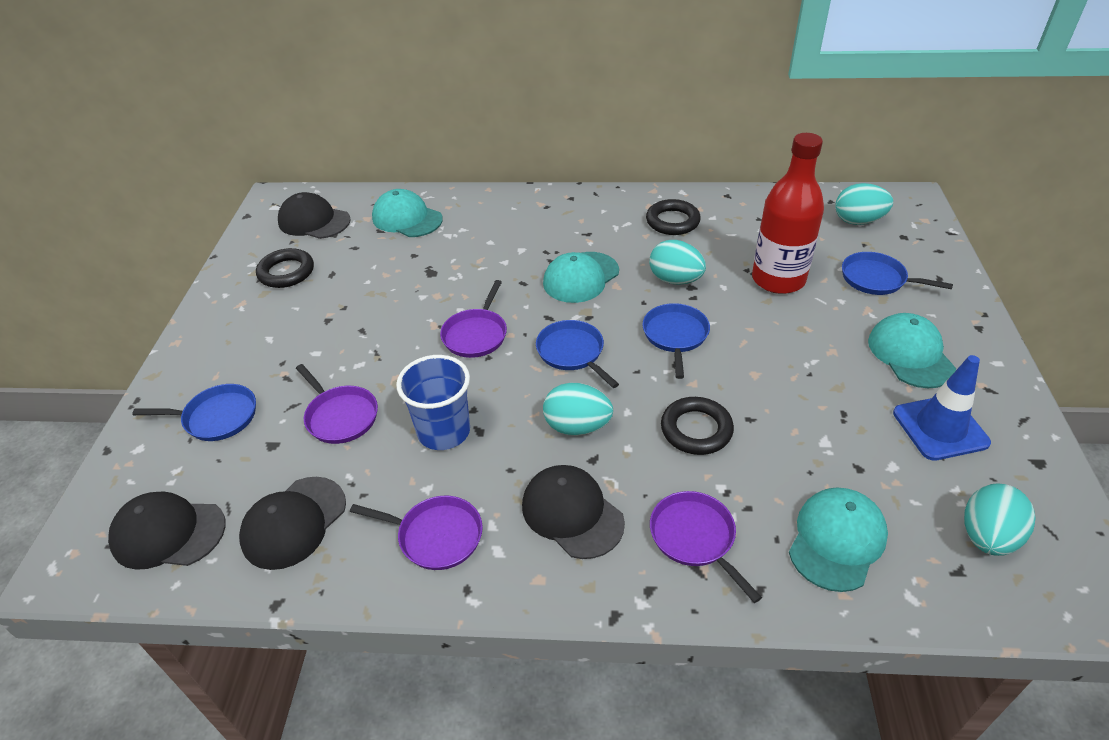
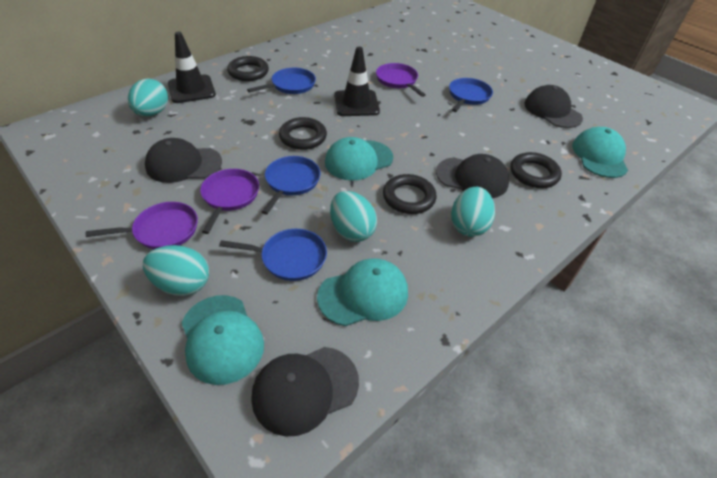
black ring: 3 -> 4
black traffic cone: 0 -> 2
blue cup: 1 -> 0
blue traffic cone: 1 -> 0
purple pan: 4 -> 3
red bottle: 1 -> 0

